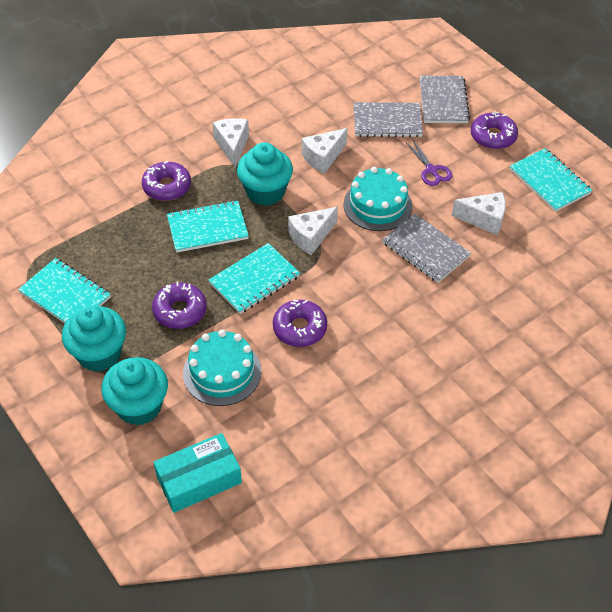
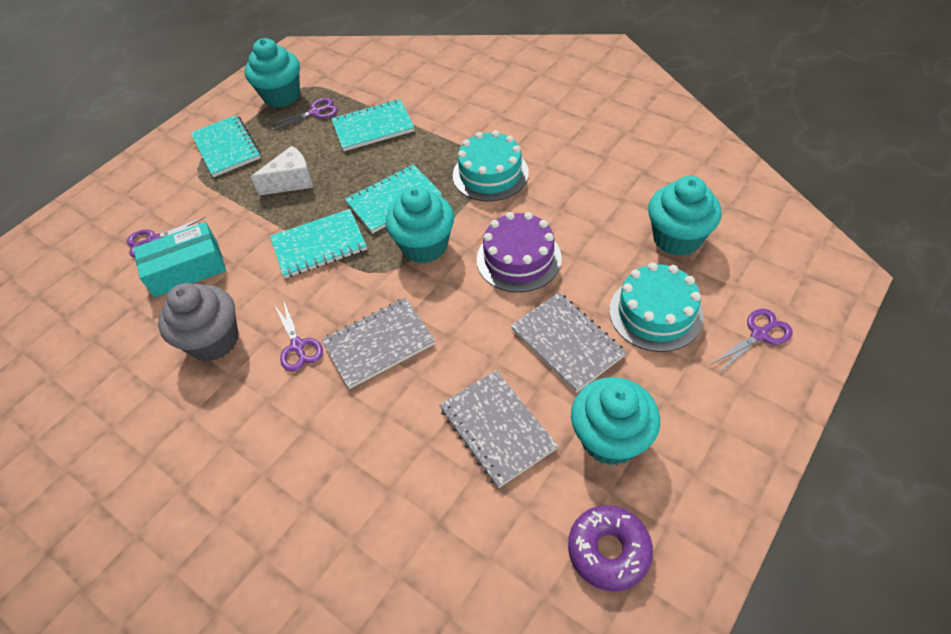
grey cupcake: 0 -> 1
purple cake: 0 -> 1
purple donut: 4 -> 1
purple scissors: 1 -> 4
turquoise cupcake: 3 -> 4
white cheese: 4 -> 1

